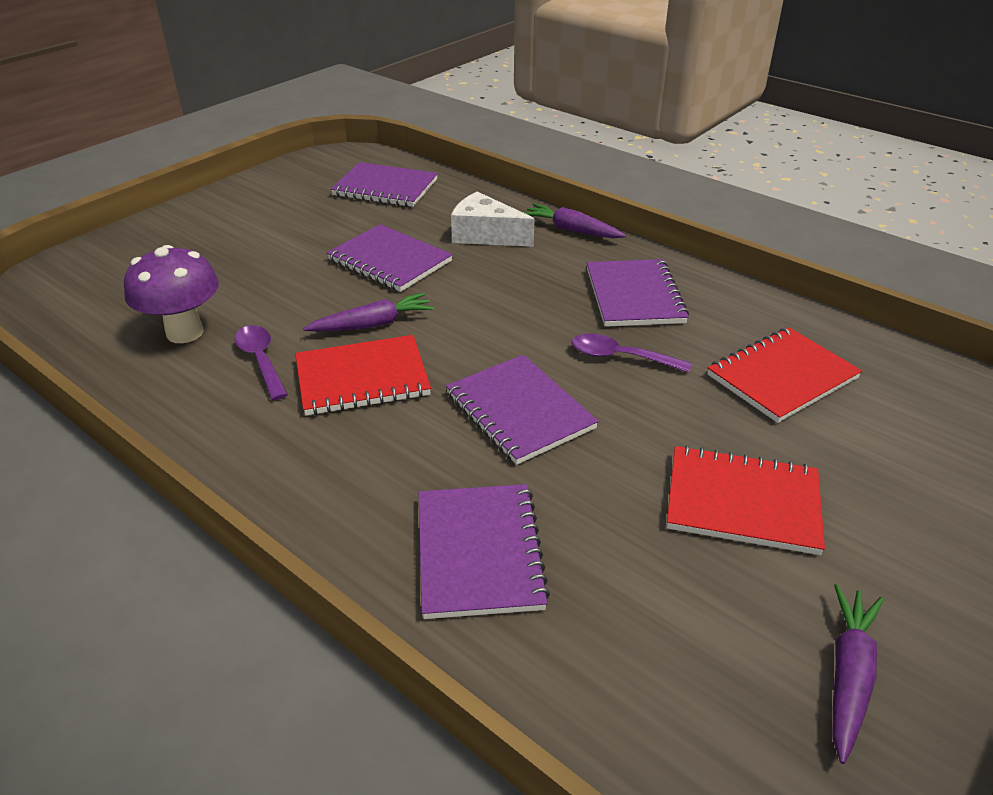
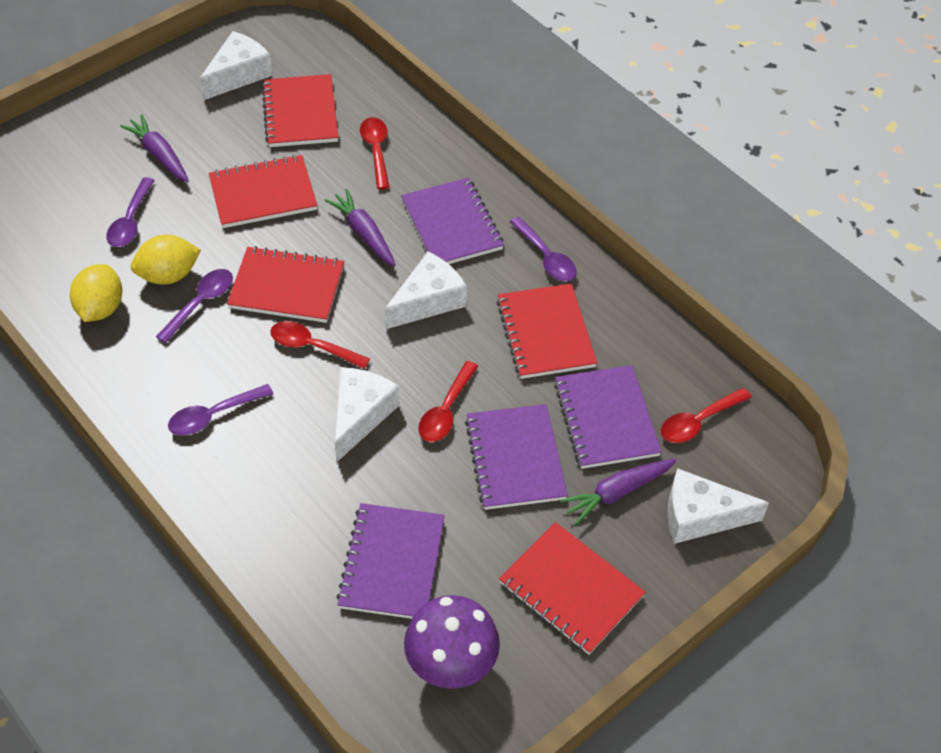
purple notebook: 5 -> 4
purple spoon: 2 -> 4
red notebook: 3 -> 5
red spoon: 0 -> 4
white cheese: 1 -> 4
yellow lemon: 0 -> 2

